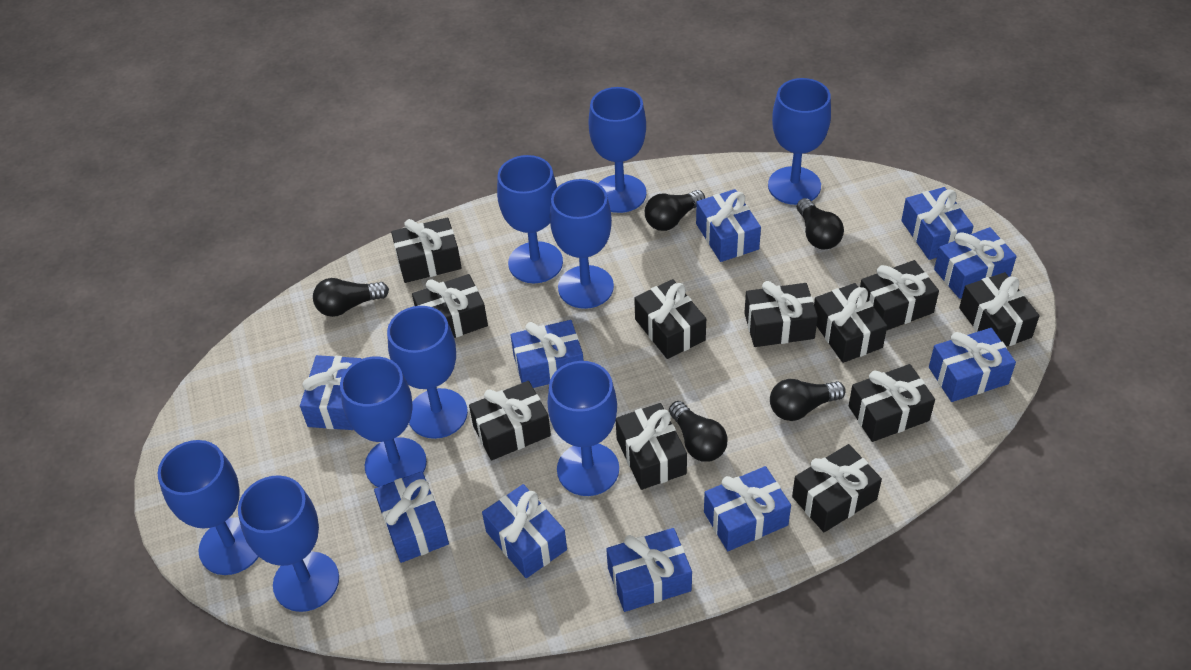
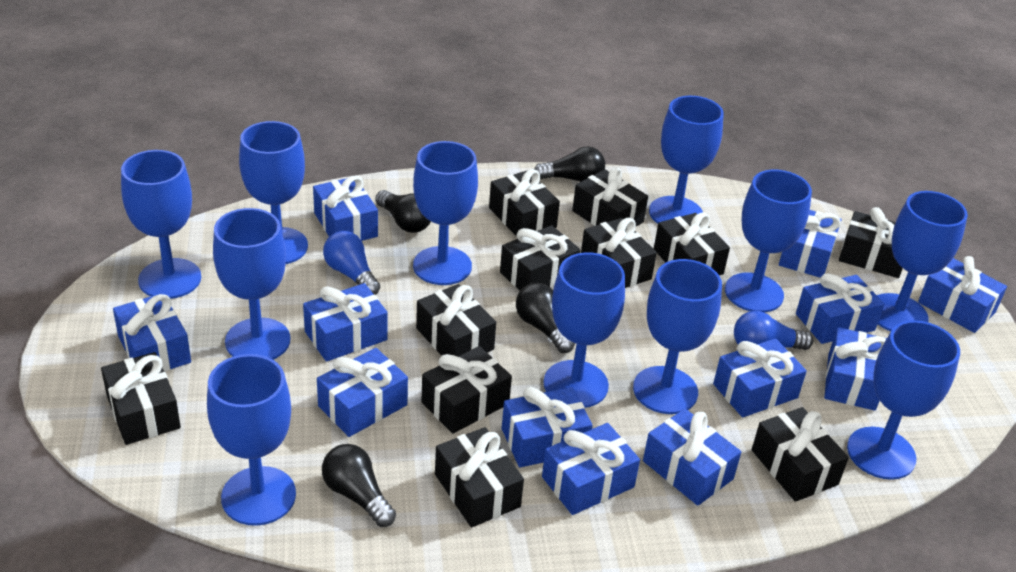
black light bulb: 5 -> 4
blue gift: 10 -> 12
blue goblet: 9 -> 11
blue light bulb: 0 -> 2

